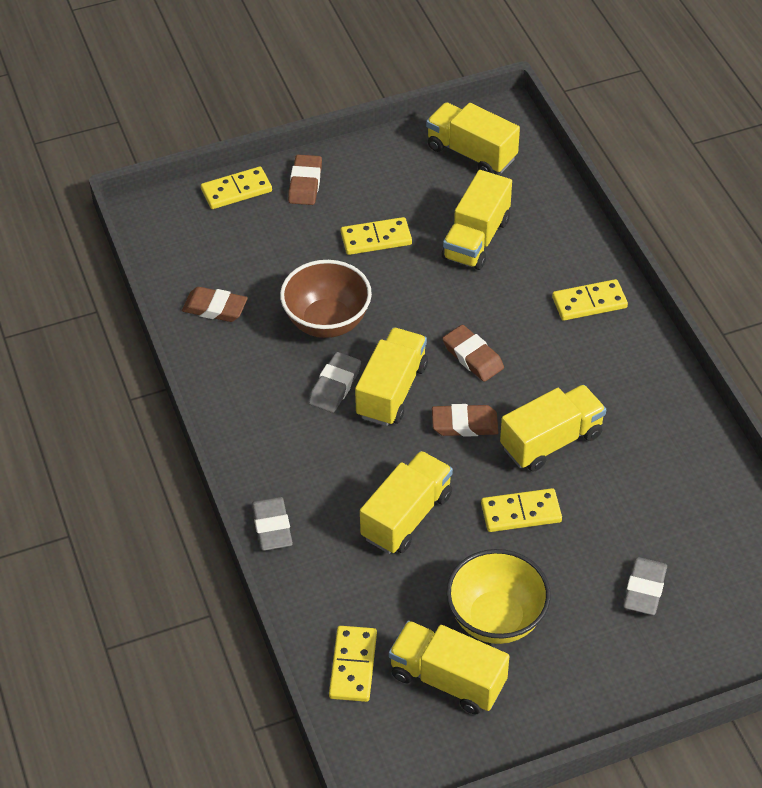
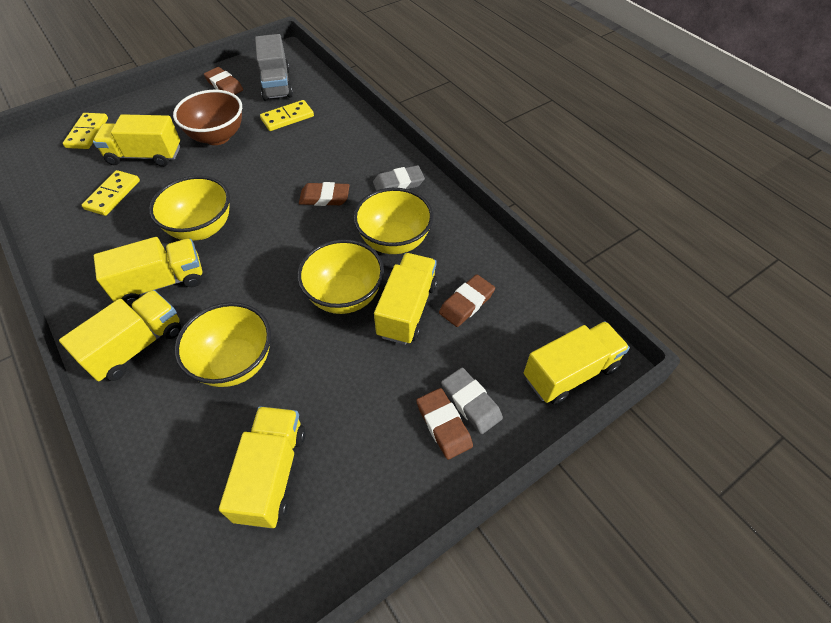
grey eraser: 3 -> 2
grey truck: 0 -> 1
yellow bowl: 1 -> 4
yellow domino: 5 -> 3

